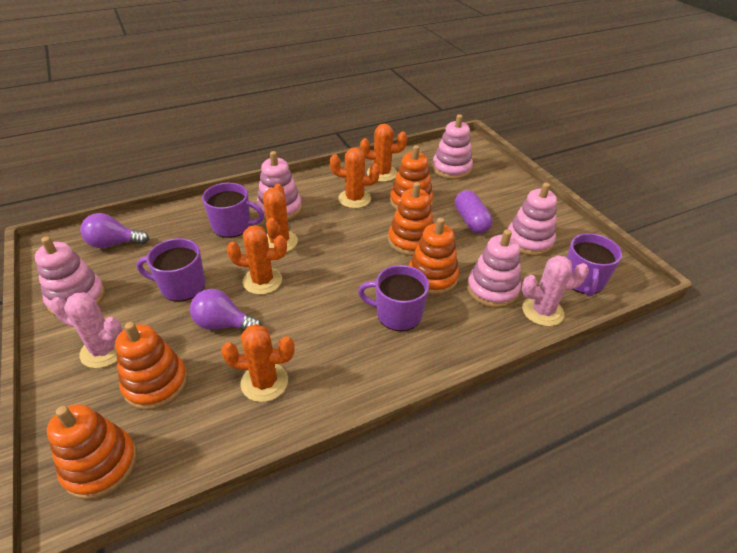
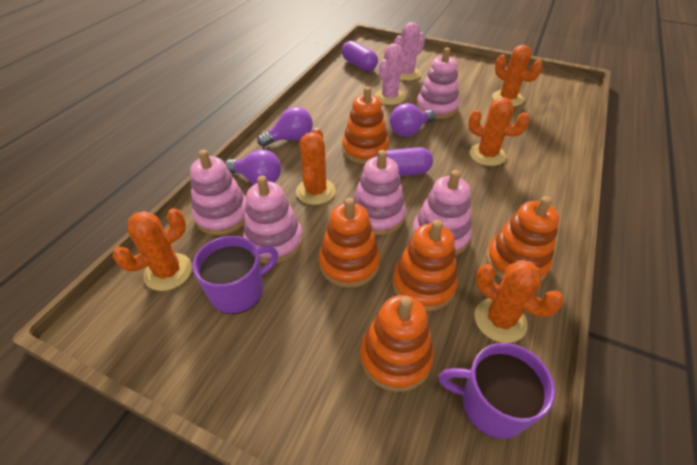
purple capsule: 1 -> 2
purple light bulb: 2 -> 3
purple mug: 4 -> 2

